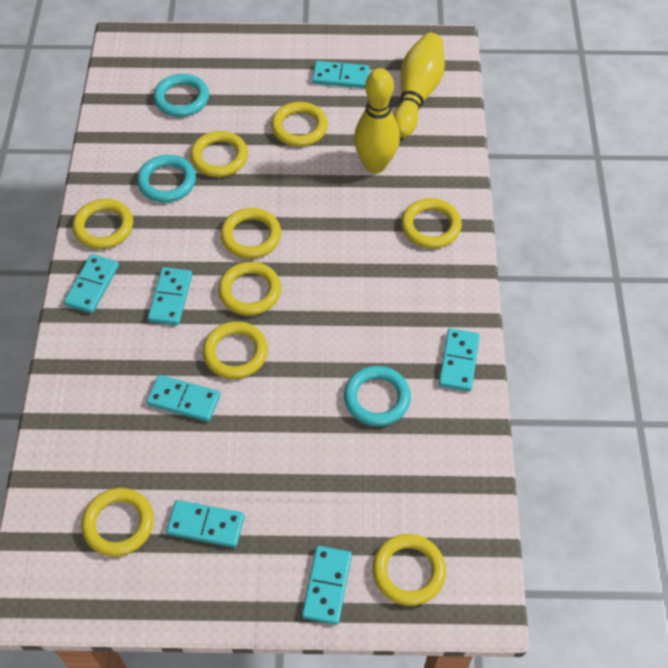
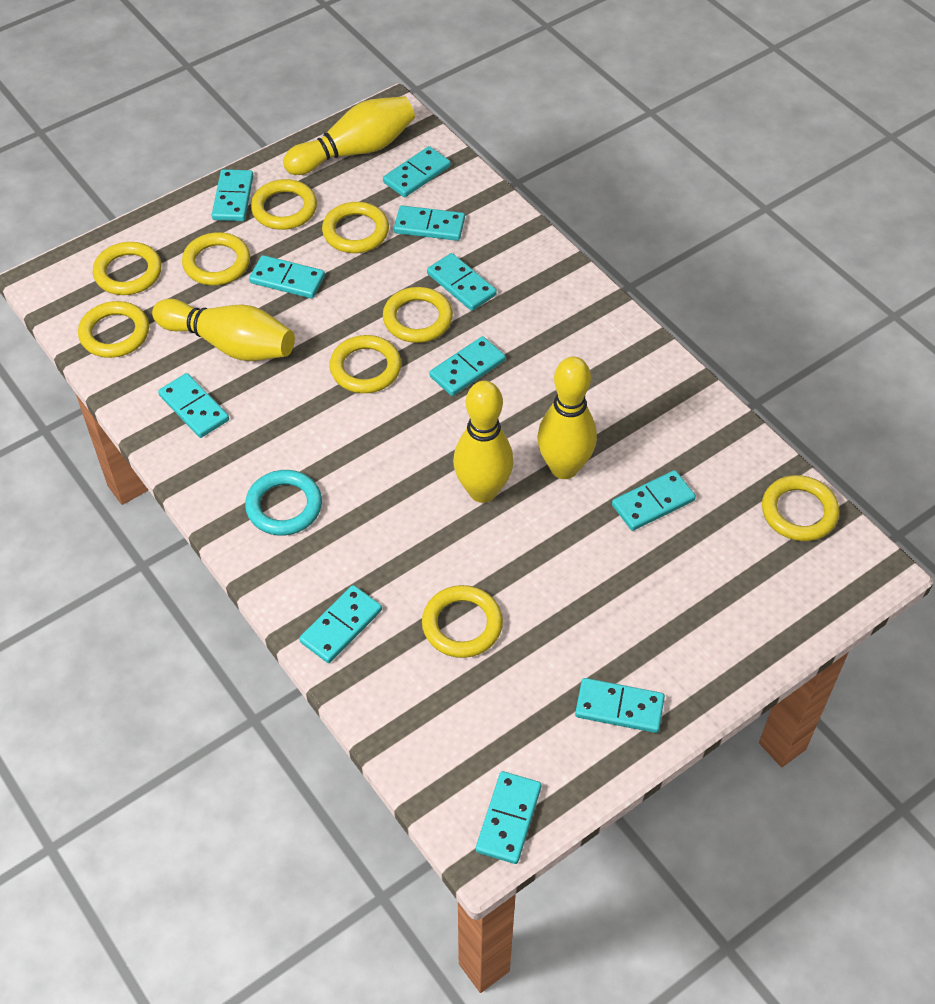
turquoise domino: 7 -> 11
turquoise ring: 3 -> 1
yellow bowling pin: 2 -> 4

